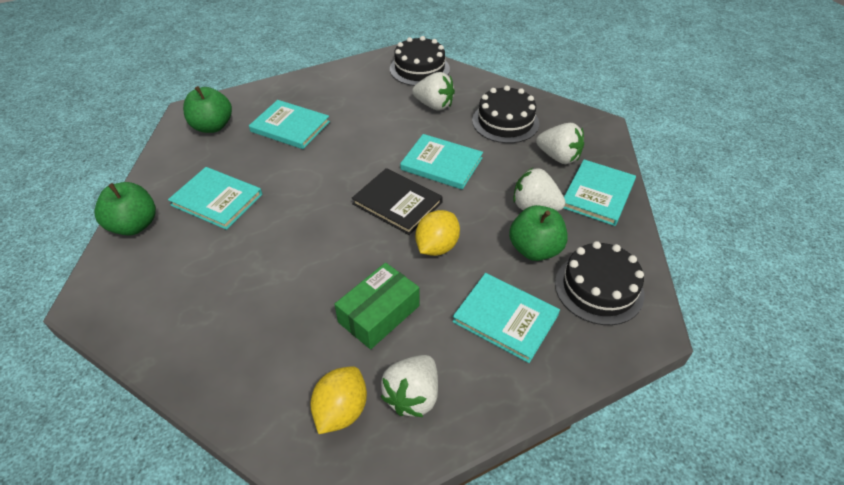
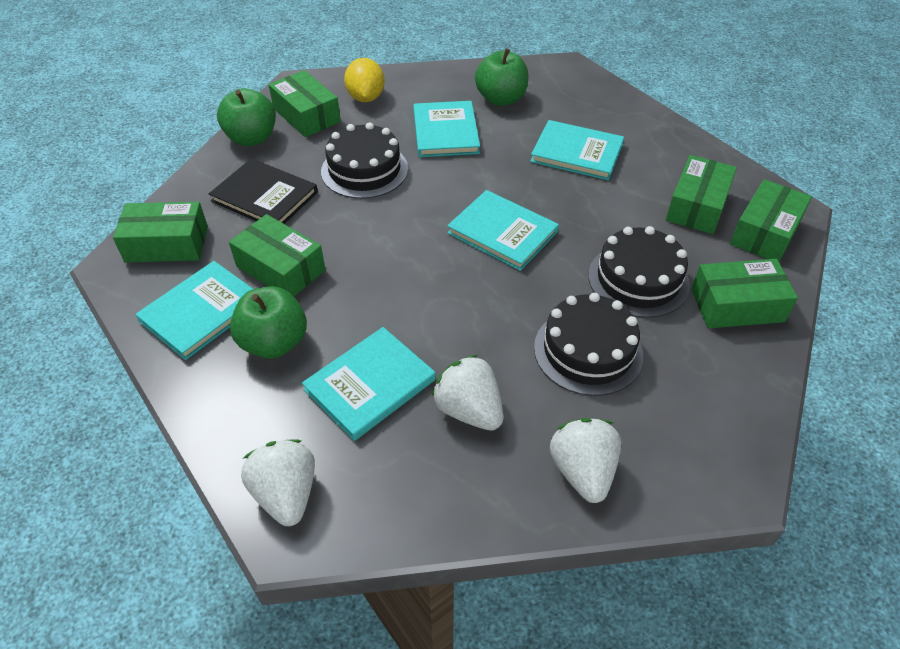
green box: 1 -> 6
white strawberry: 4 -> 3
yellow lemon: 2 -> 1

